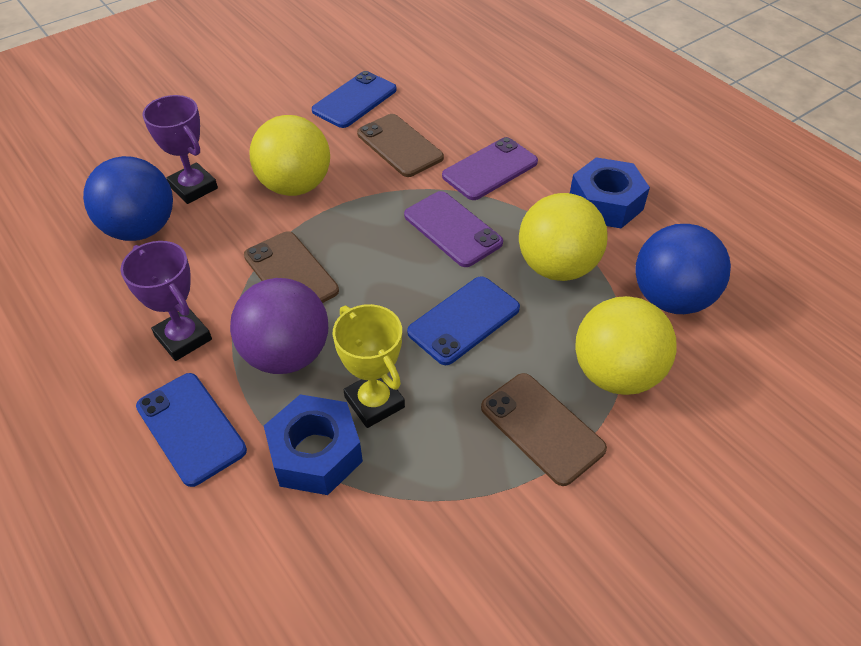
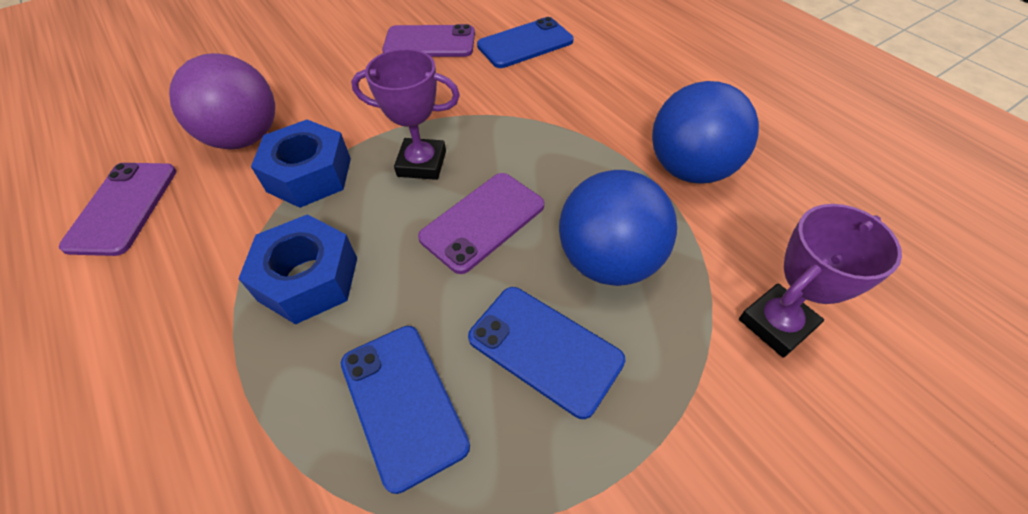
brown phone: 3 -> 0
purple phone: 2 -> 3
yellow ball: 3 -> 0
yellow trophy: 1 -> 0

